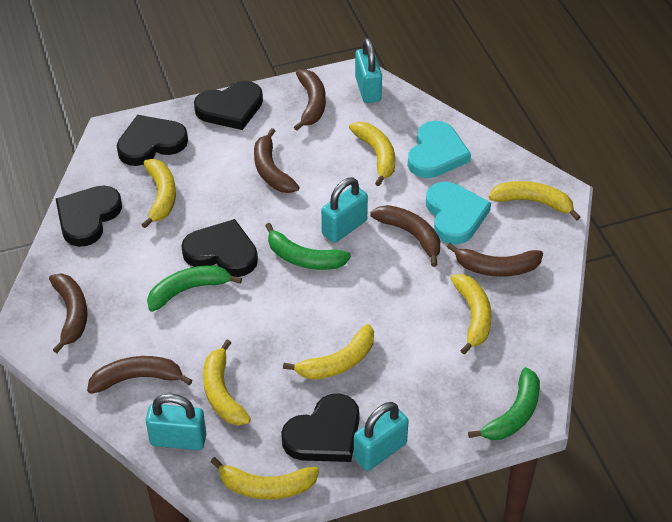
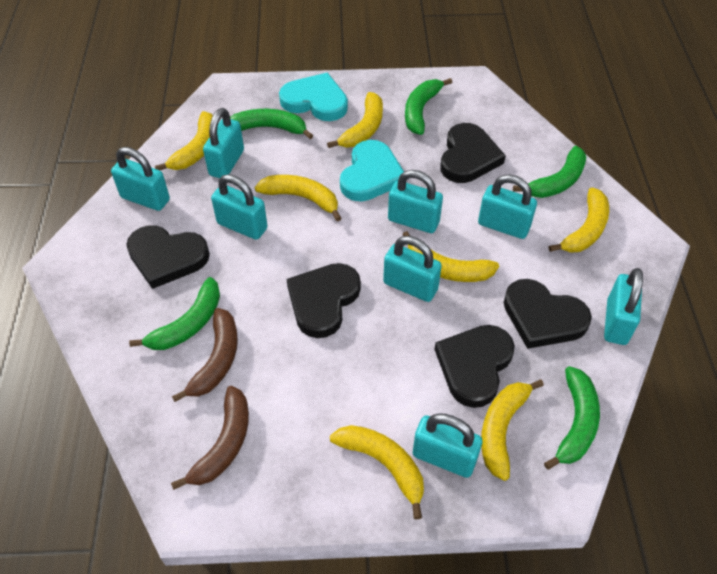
brown banana: 6 -> 2
green banana: 3 -> 5
turquoise padlock: 4 -> 8

